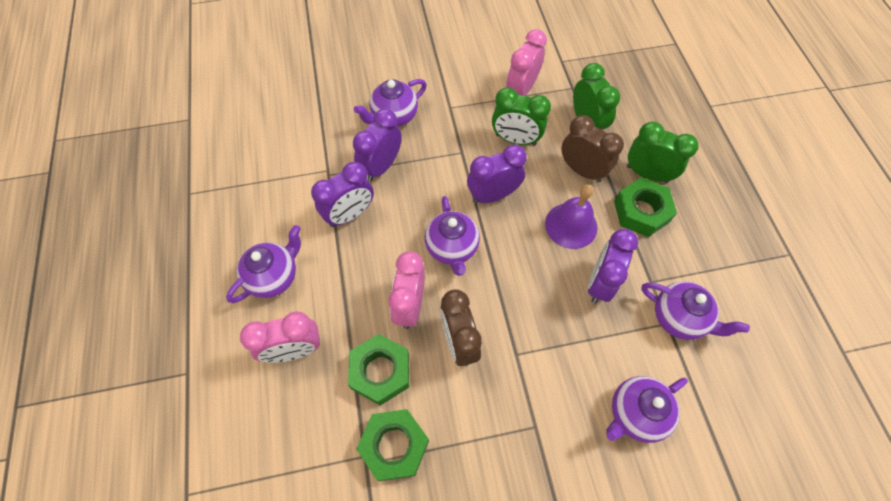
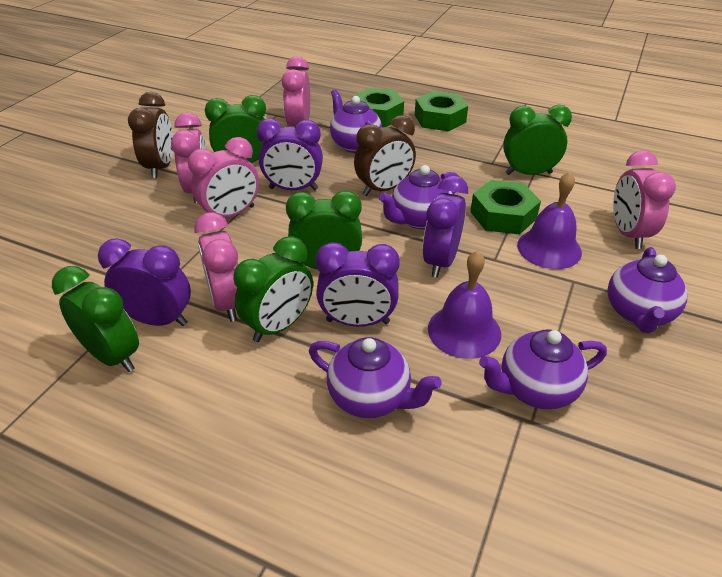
green clock: 3 -> 5
pink clock: 3 -> 5
purple bell: 1 -> 2

